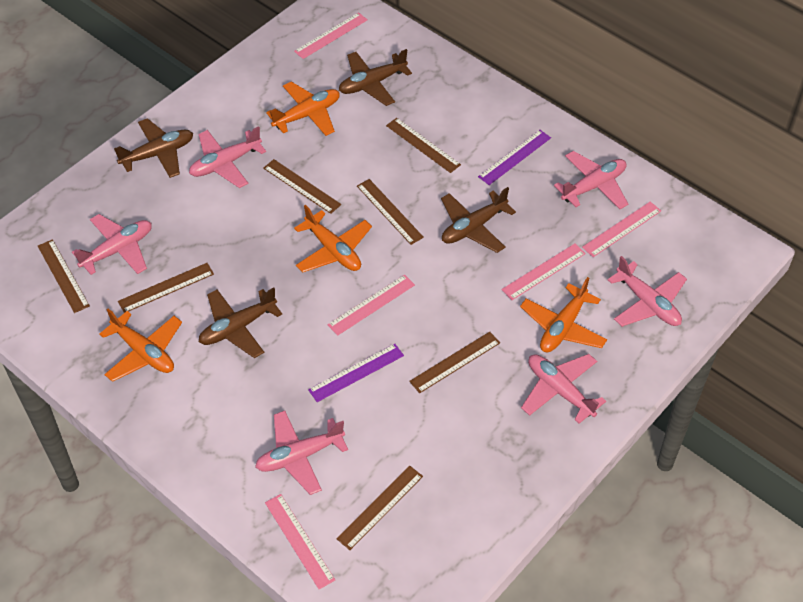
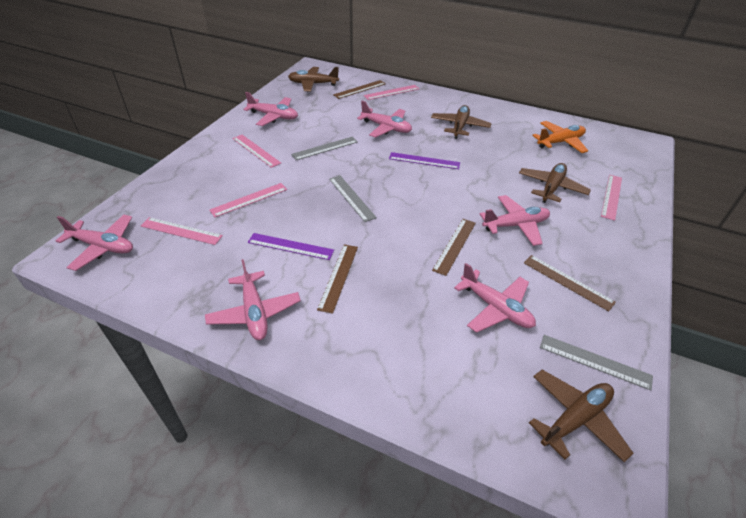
brown ruler: 7 -> 4
grey ruler: 0 -> 3
orange plane: 4 -> 1

